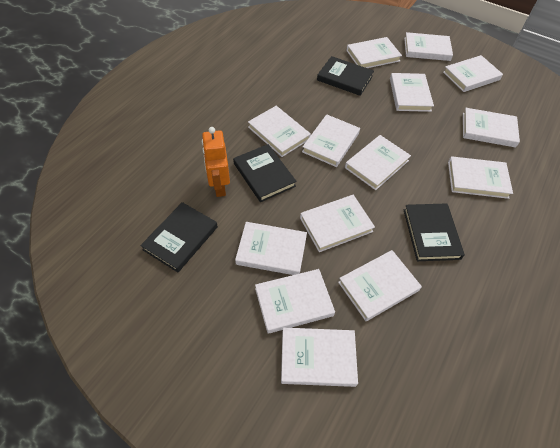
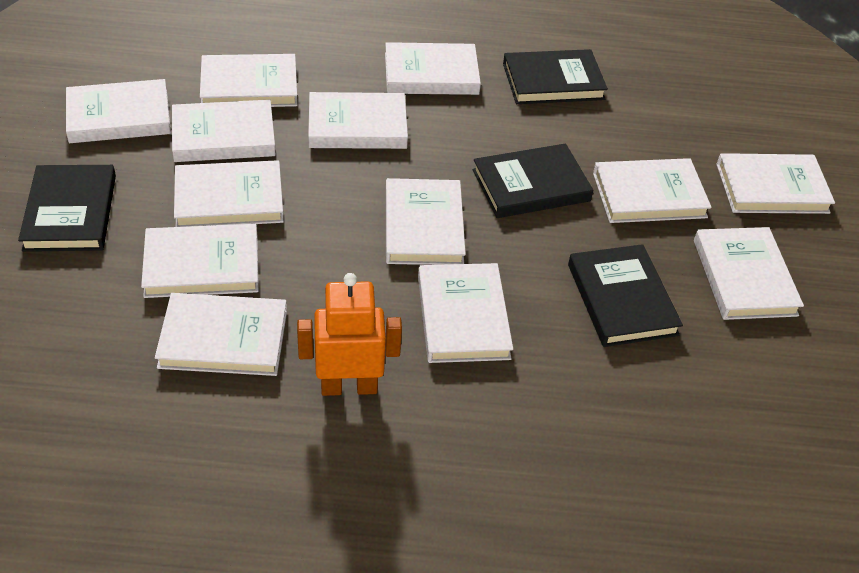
white book: 14 -> 13

